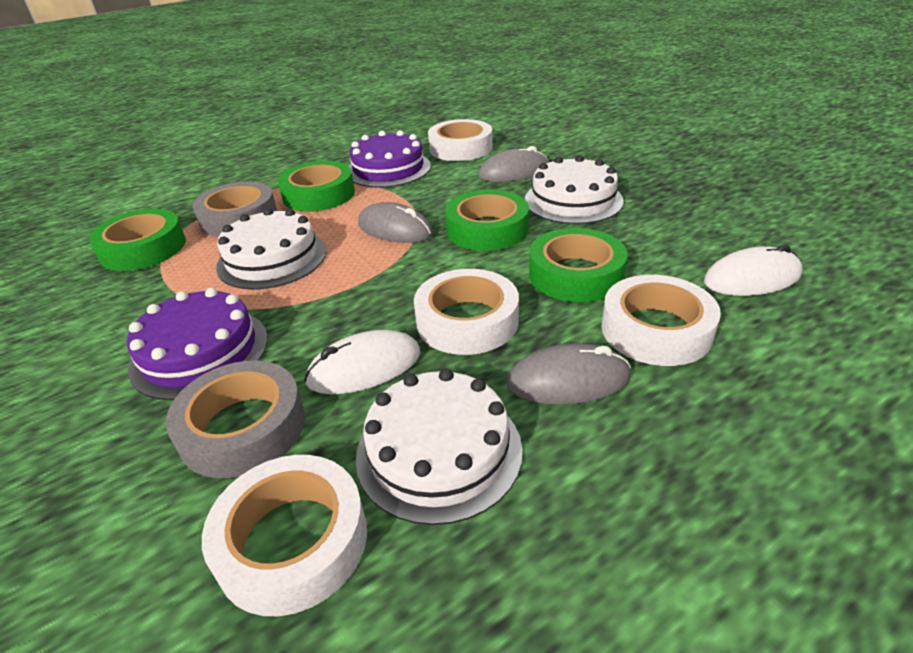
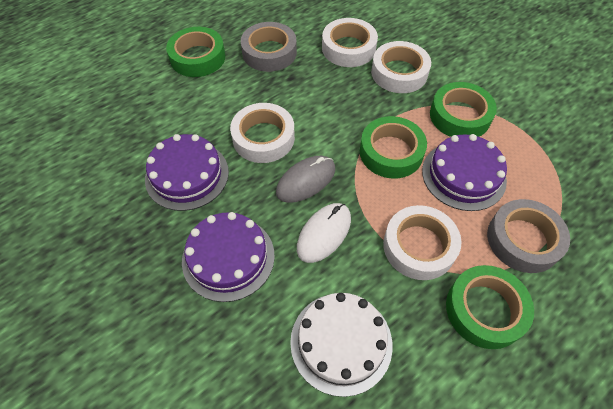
grey mouse: 3 -> 1
purple cake: 2 -> 3
white cake: 3 -> 1
white mouse: 2 -> 1

